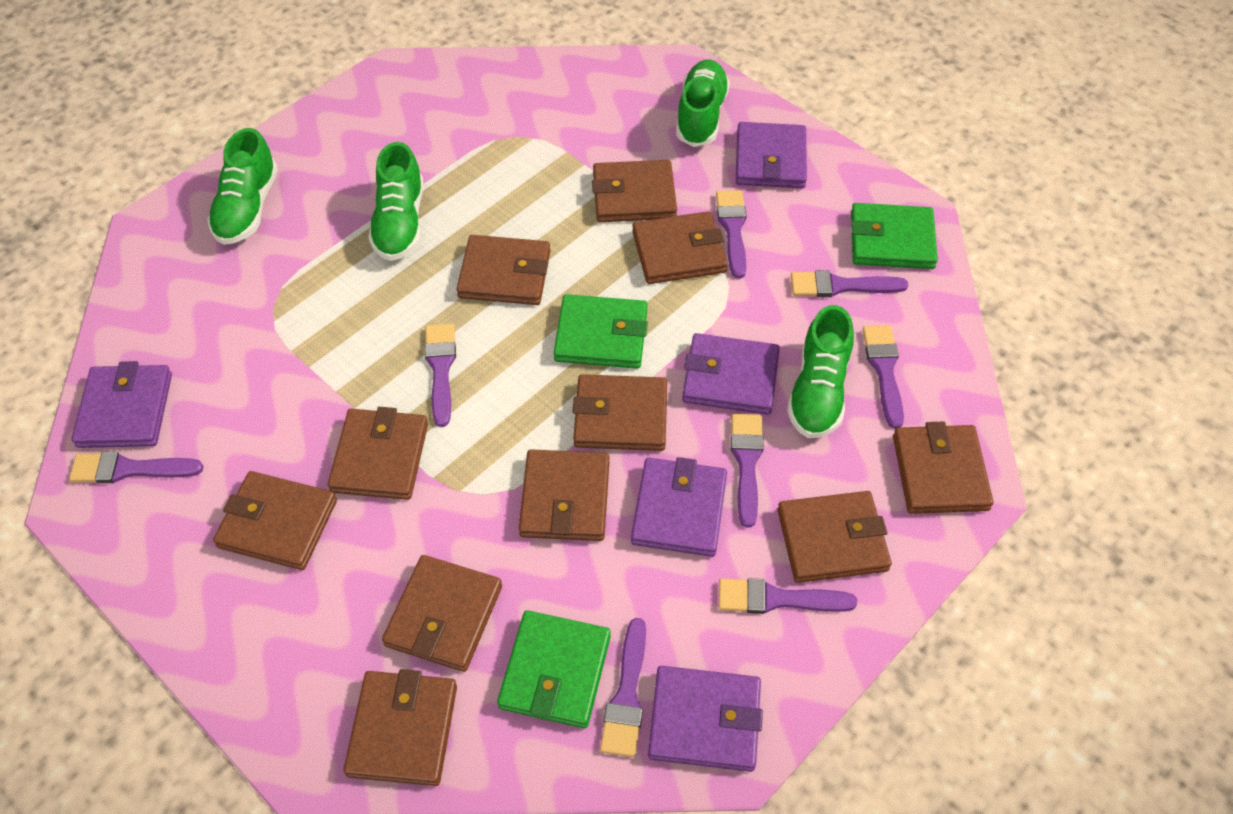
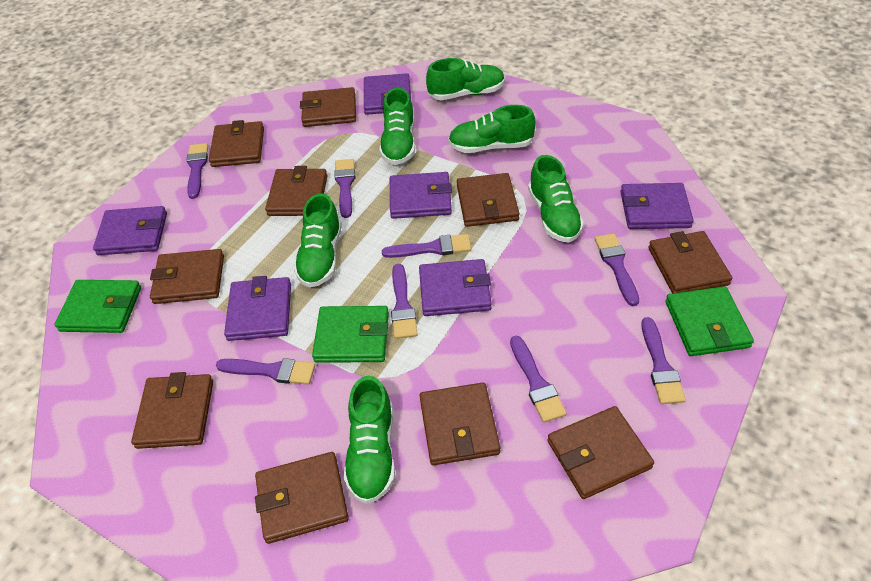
brown wallet: 11 -> 10
green shoe: 4 -> 6
purple wallet: 5 -> 6

